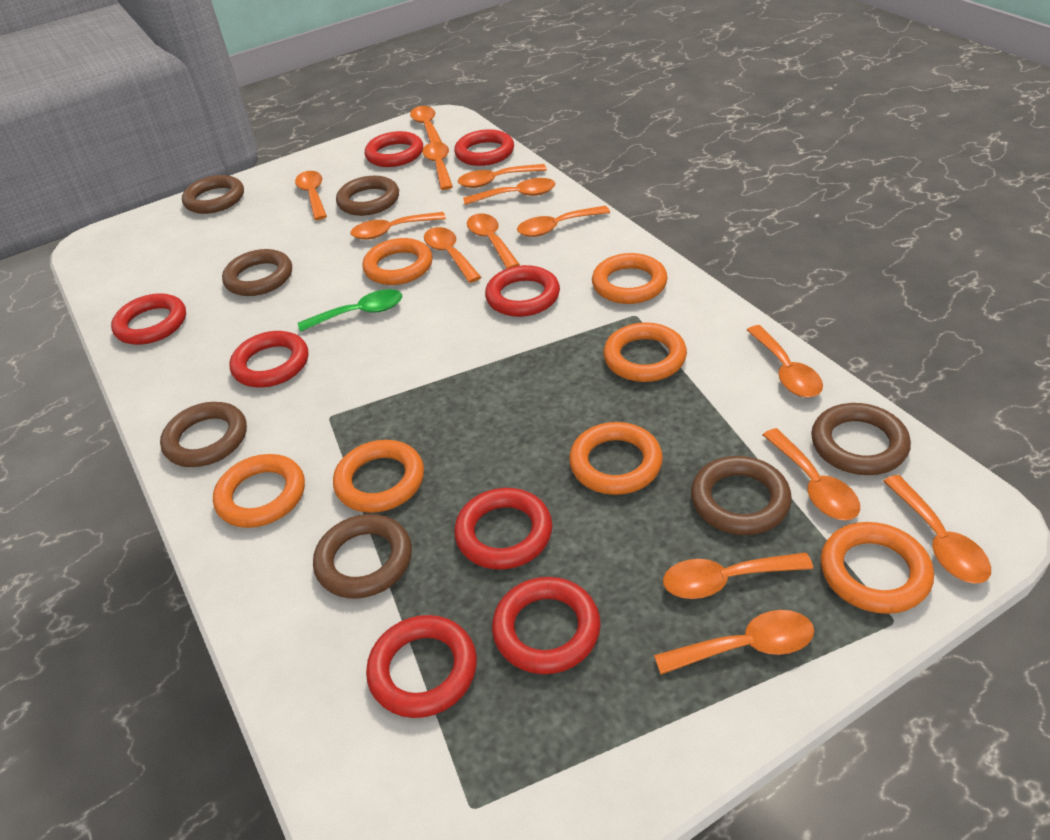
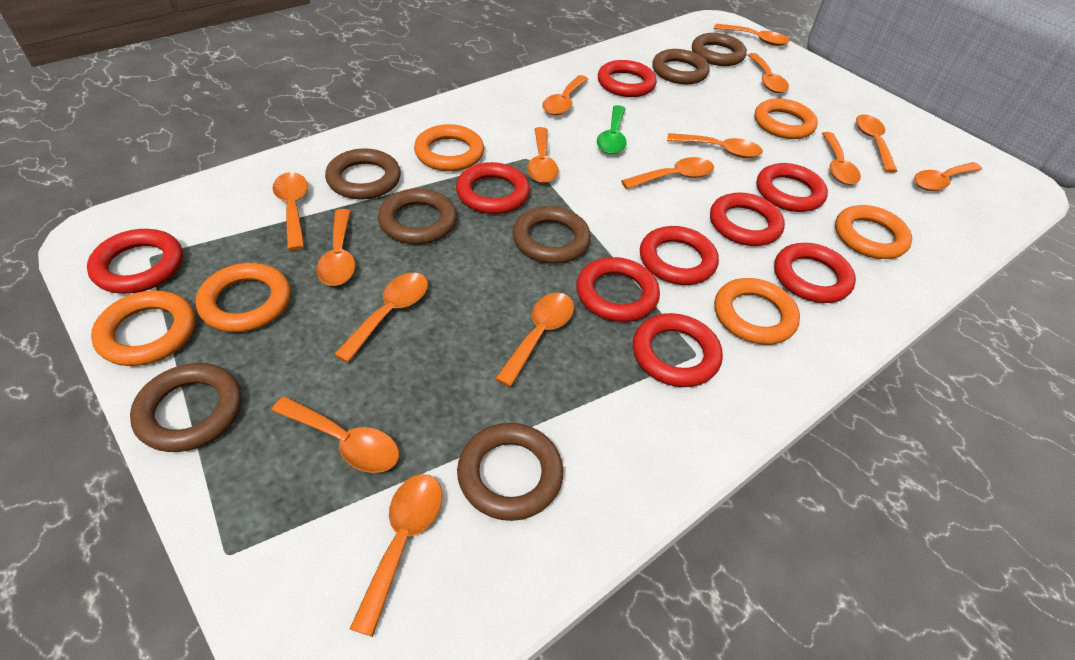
orange ring: 7 -> 6
orange spoon: 14 -> 15
red ring: 8 -> 9

